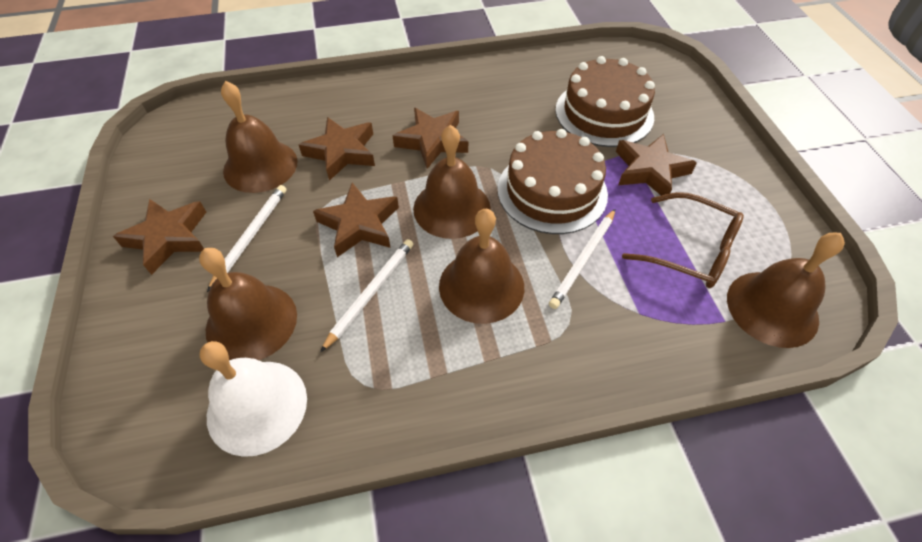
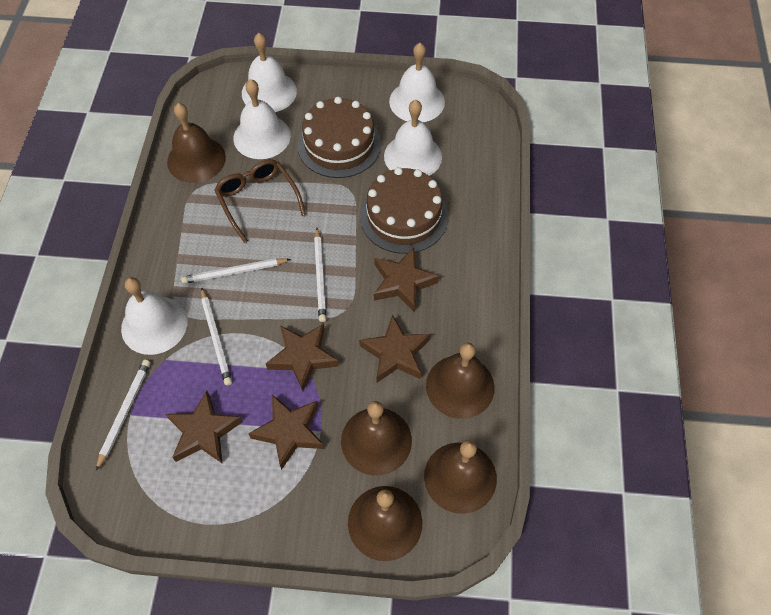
white bell: 1 -> 5
white pencil: 3 -> 4

